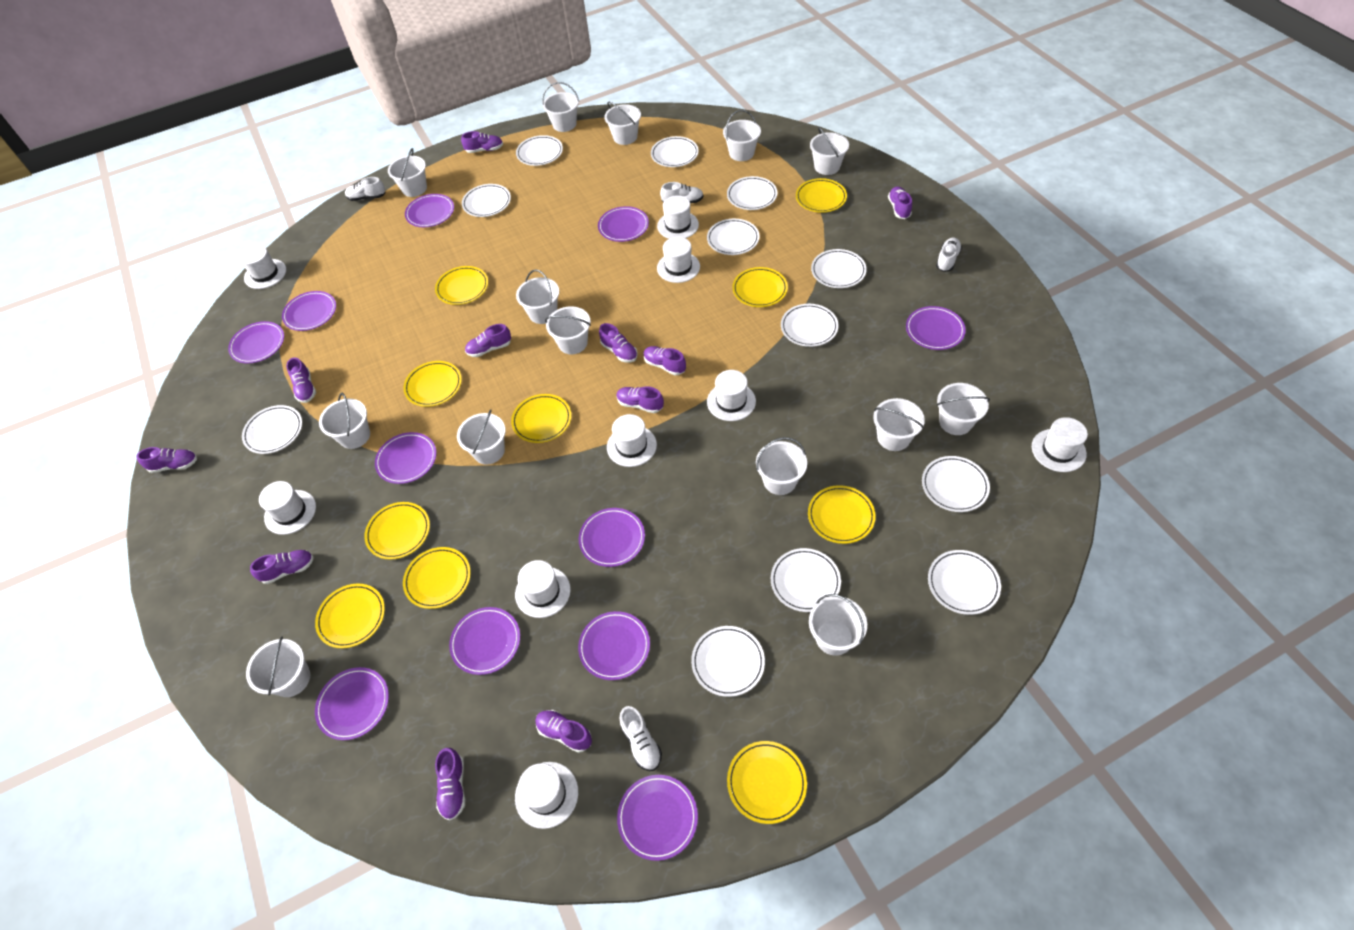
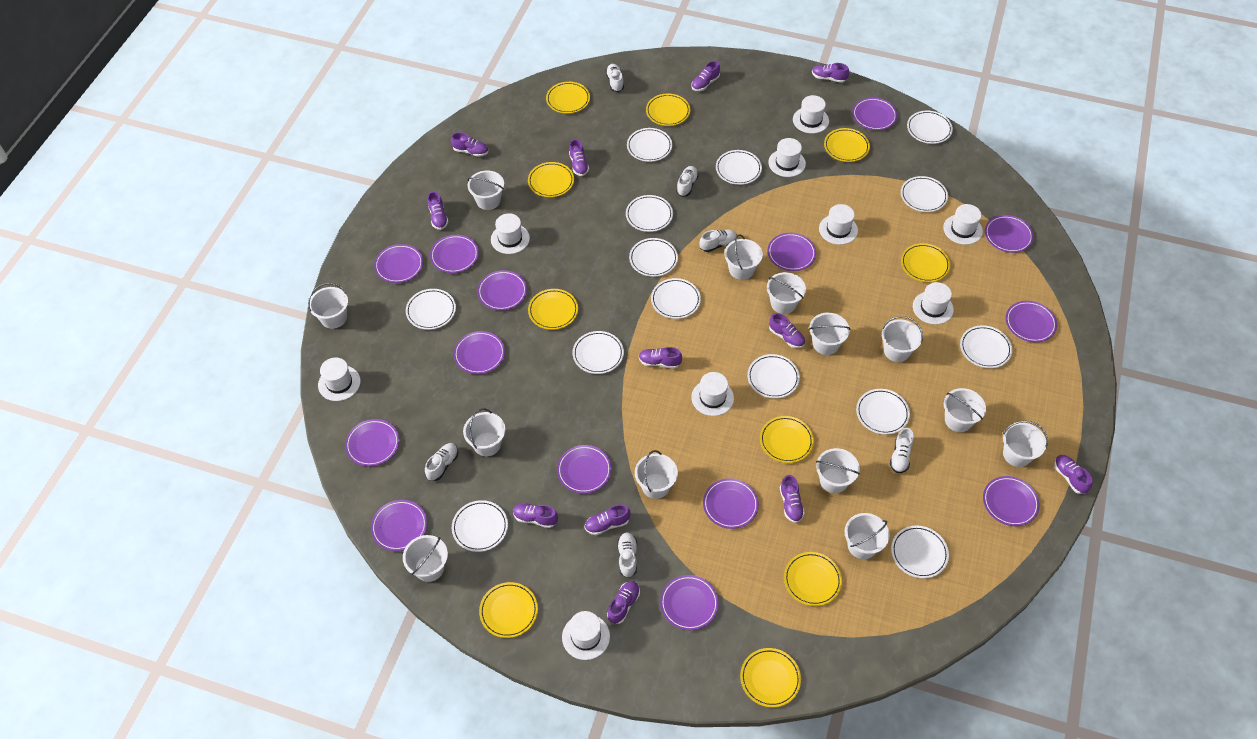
purple plate: 11 -> 14
purple shoe: 11 -> 12
white bucket: 14 -> 13
white plate: 12 -> 14
white shoe: 4 -> 6

